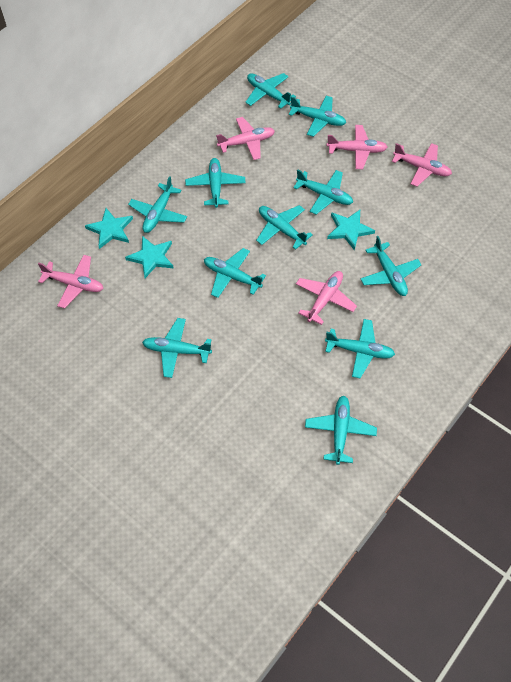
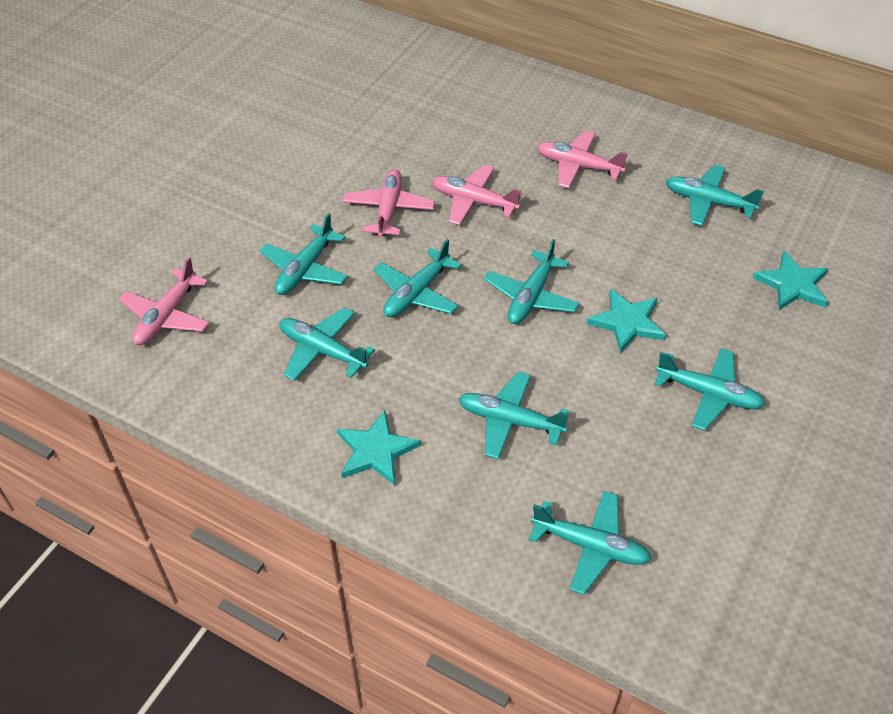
pink plane: 5 -> 4
turquoise plane: 11 -> 8

